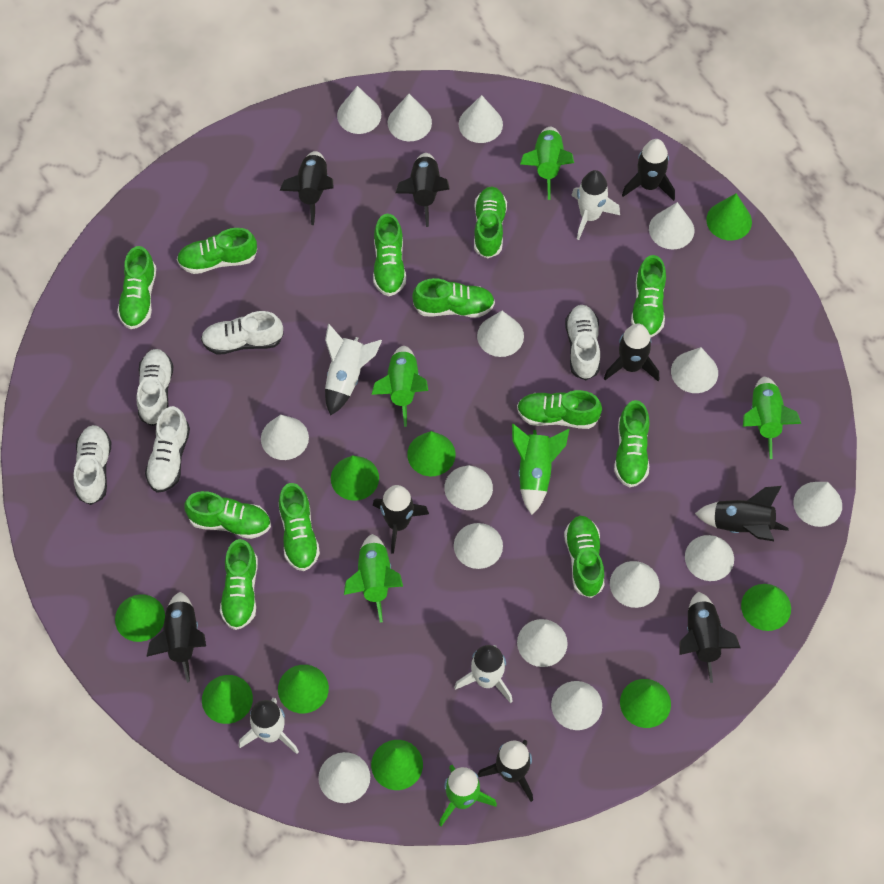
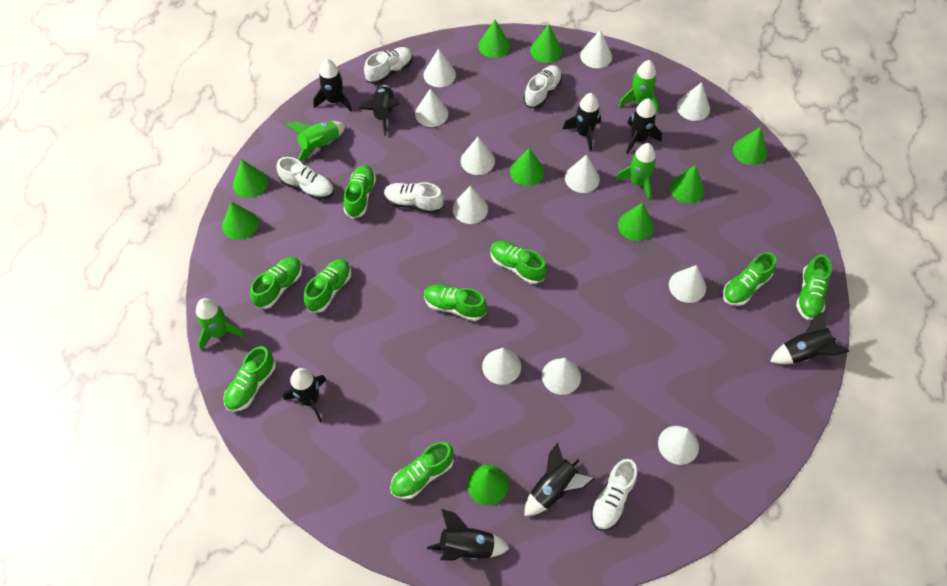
black rocket: 9 -> 8
green rocket: 6 -> 4
green shoe: 12 -> 9
white cone: 15 -> 11
white rocket: 4 -> 0

